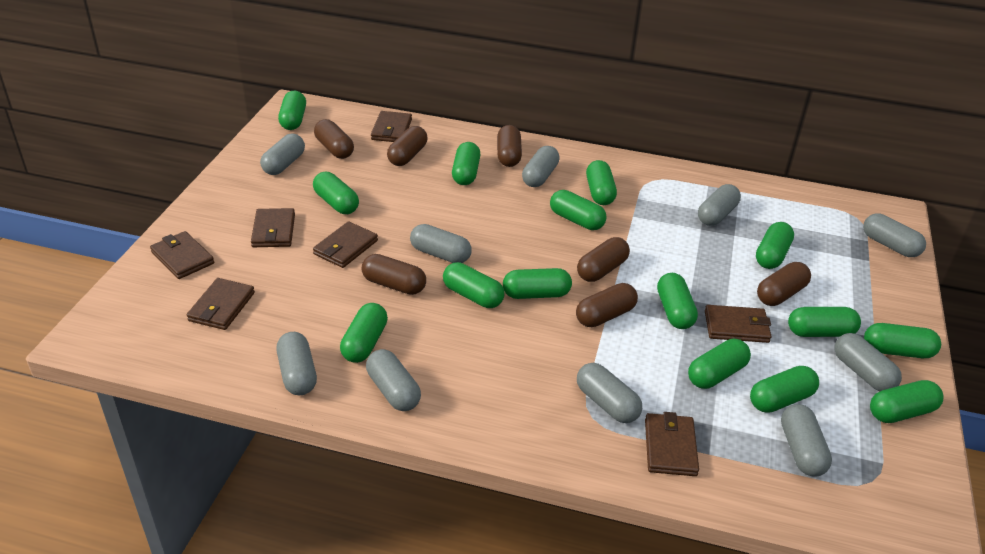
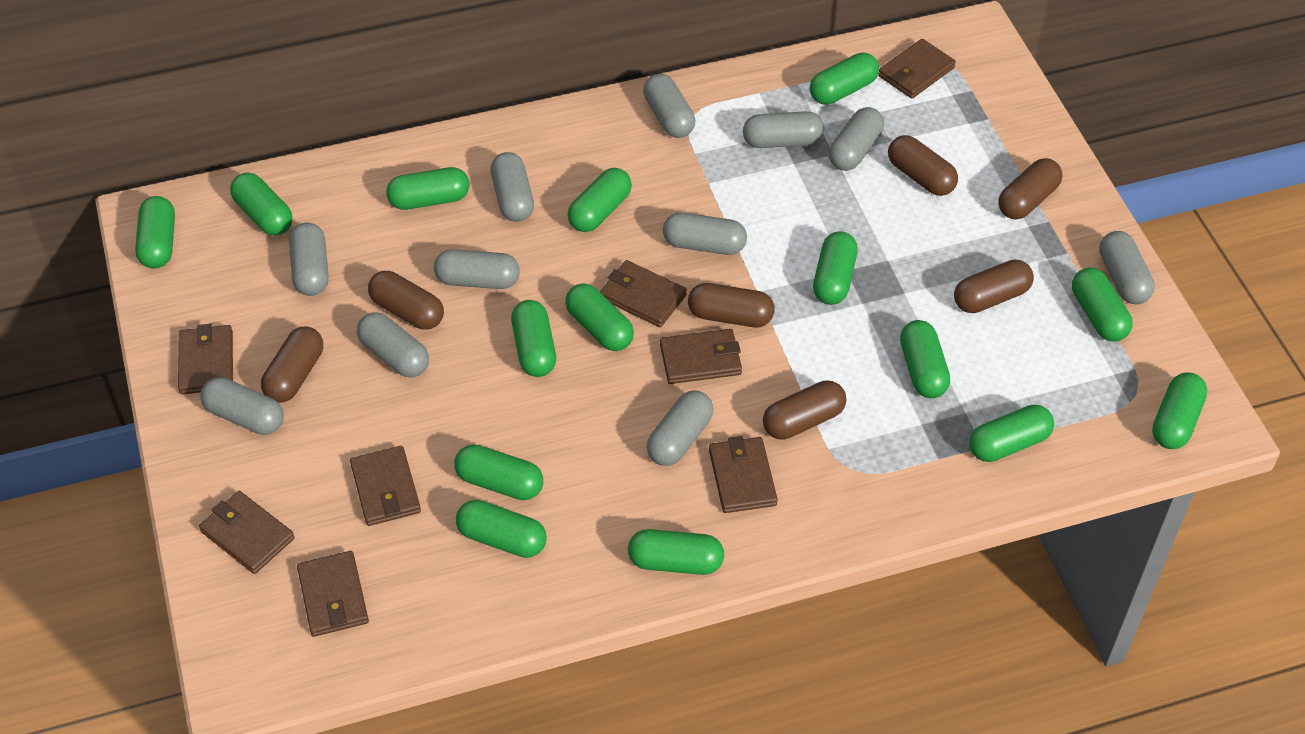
brown wallet: 7 -> 8
grey capsule: 10 -> 11

